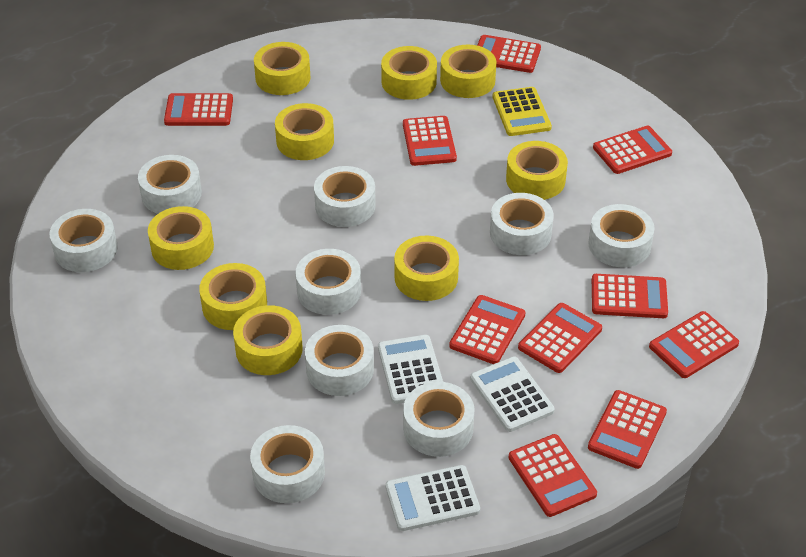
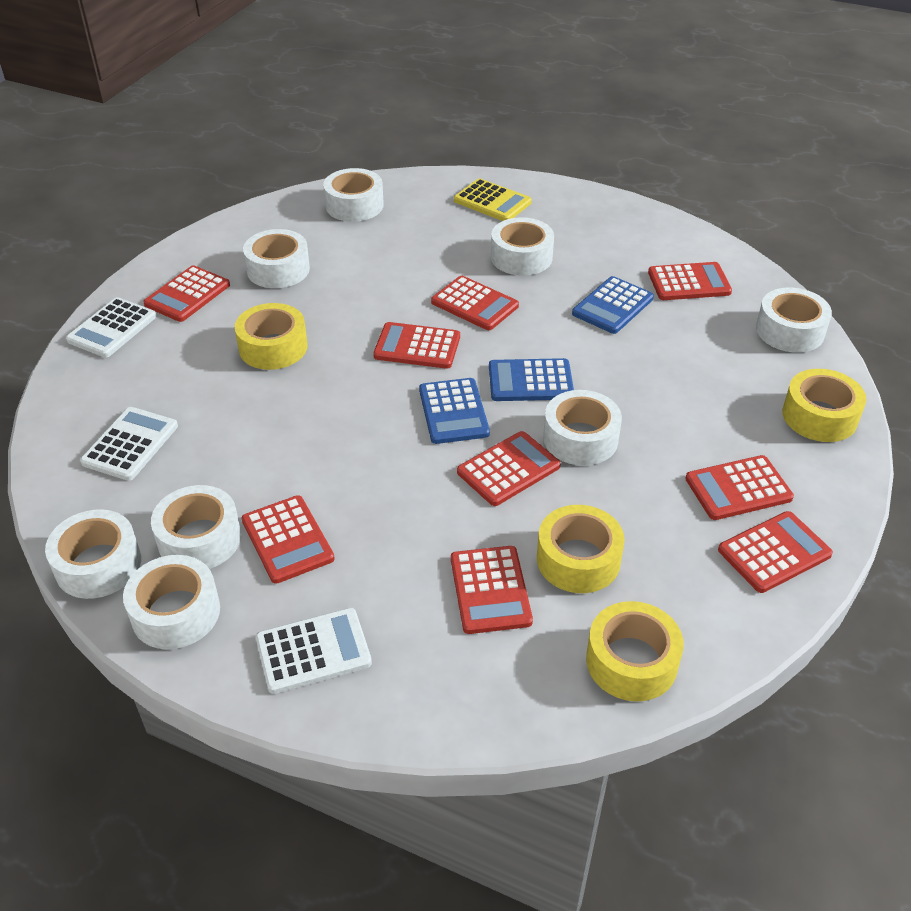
blue calculator: 0 -> 3
red calculator: 10 -> 9
white tape: 9 -> 8
yellow tape: 9 -> 4

